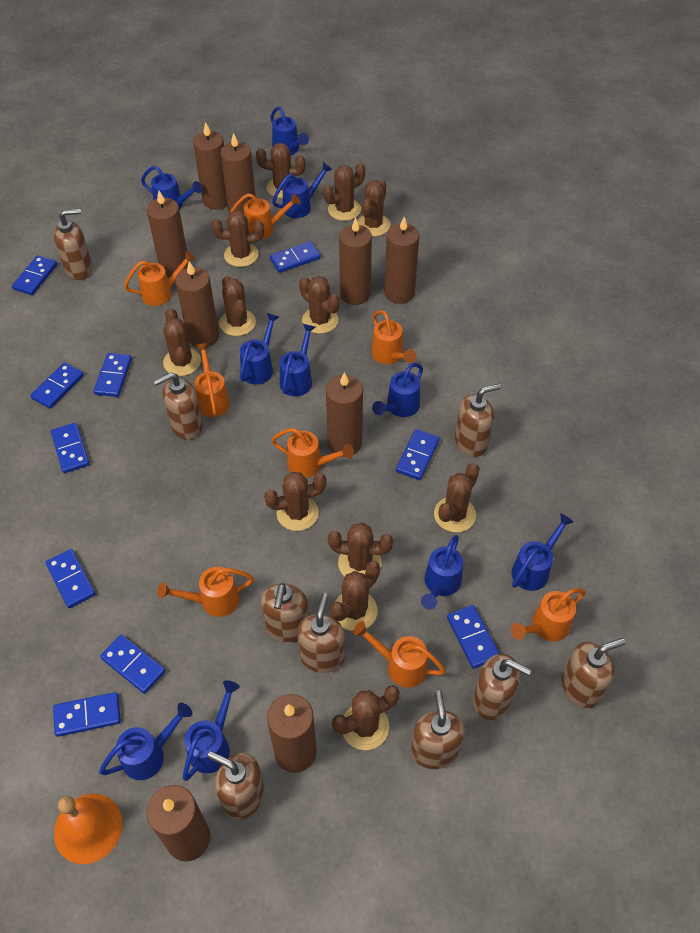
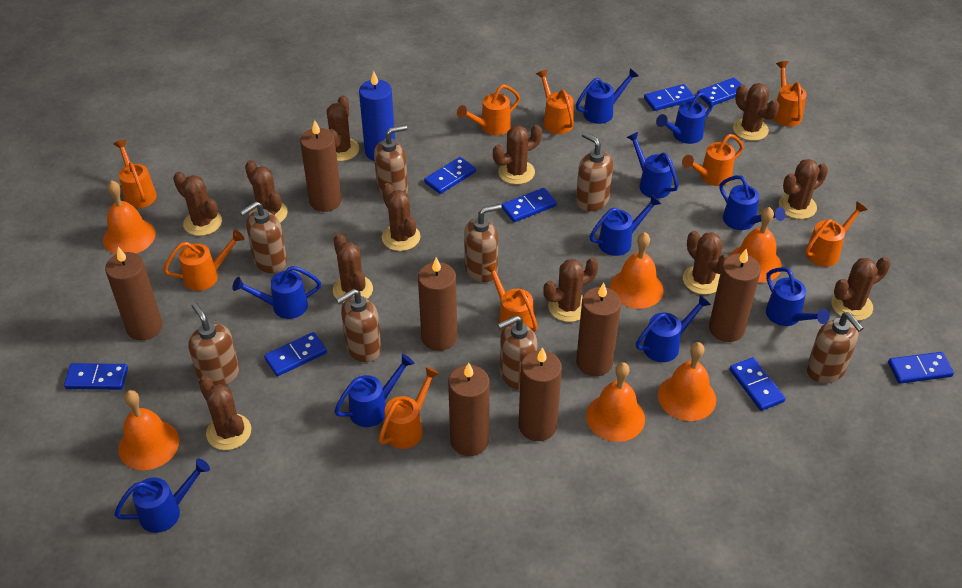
blue candle: 0 -> 1
blue domino: 10 -> 8
brown candle: 9 -> 7
brown soap dispenser: 9 -> 8
orange bell: 1 -> 6
orange watering can: 8 -> 9

